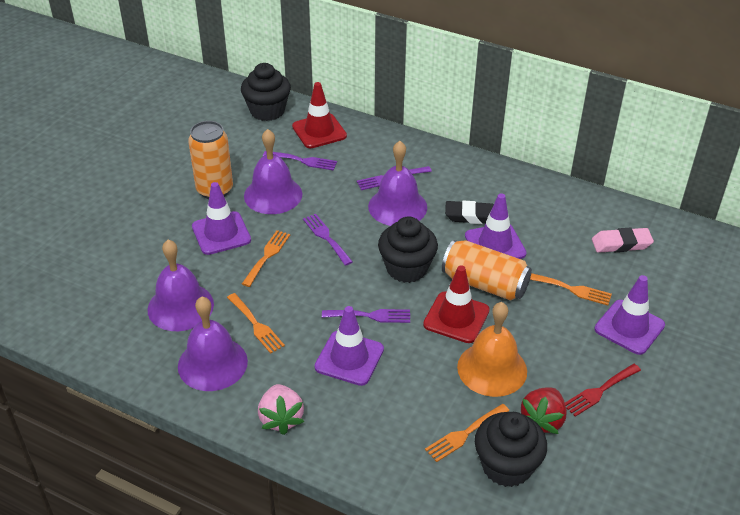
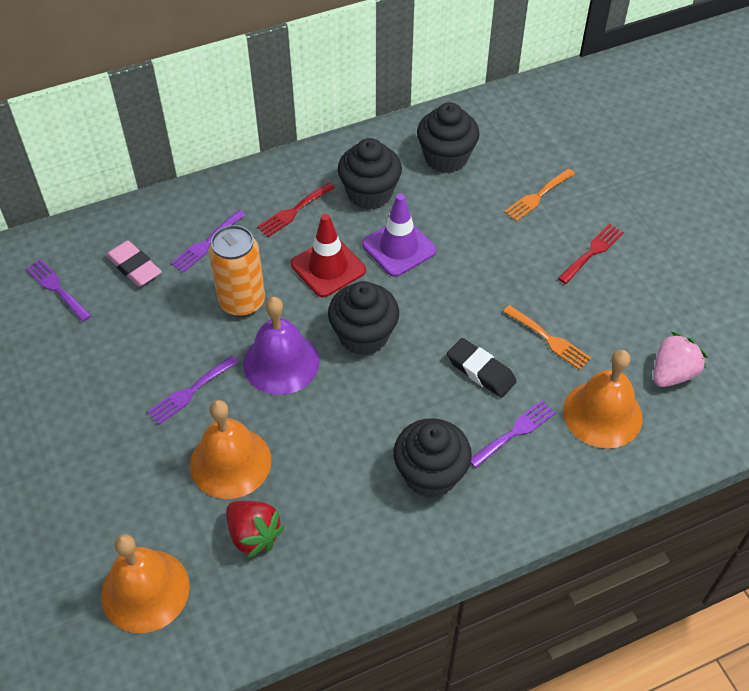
black cupcake: 3 -> 4
orange bell: 1 -> 3
orange can: 2 -> 1
orange fork: 4 -> 2
purple bell: 4 -> 1
purple traffic cone: 4 -> 1
red fork: 1 -> 2
red traffic cone: 2 -> 1

